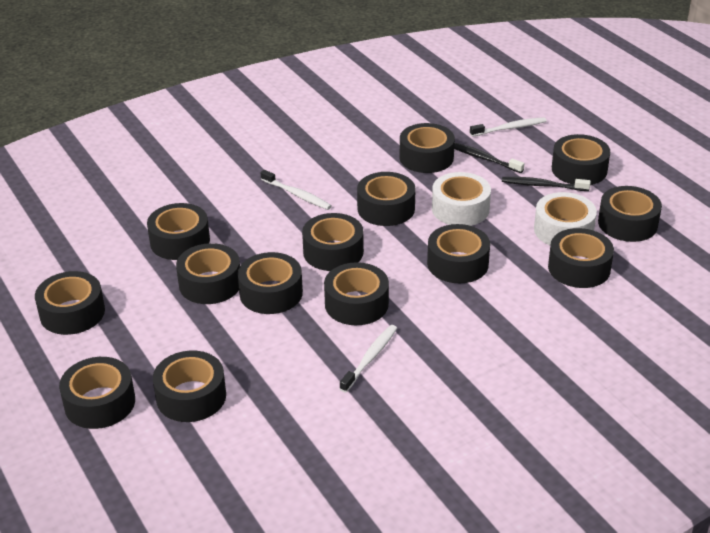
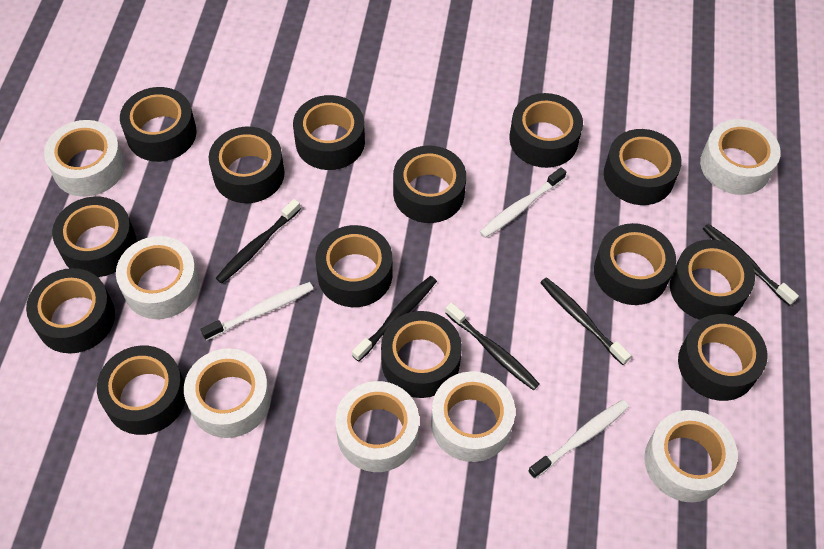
black toothbrush: 2 -> 5
white tape: 2 -> 7

